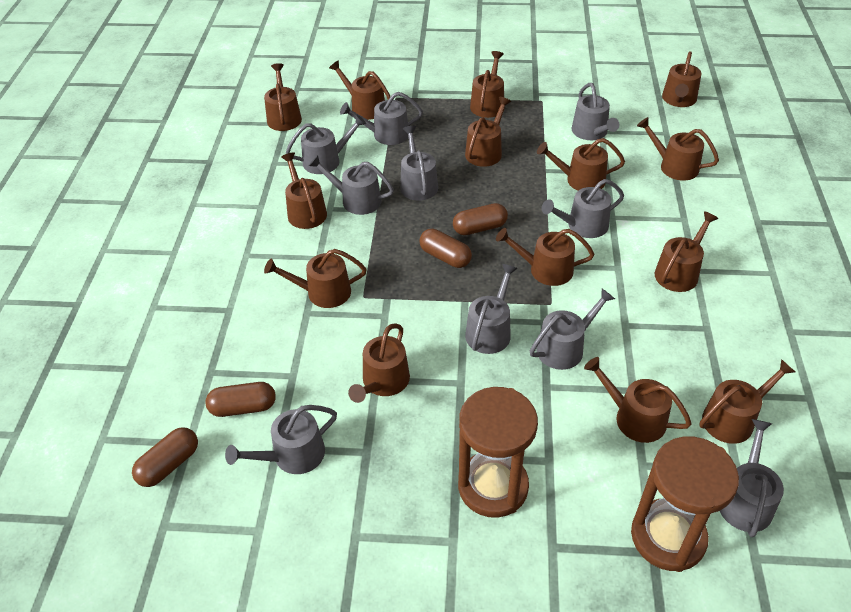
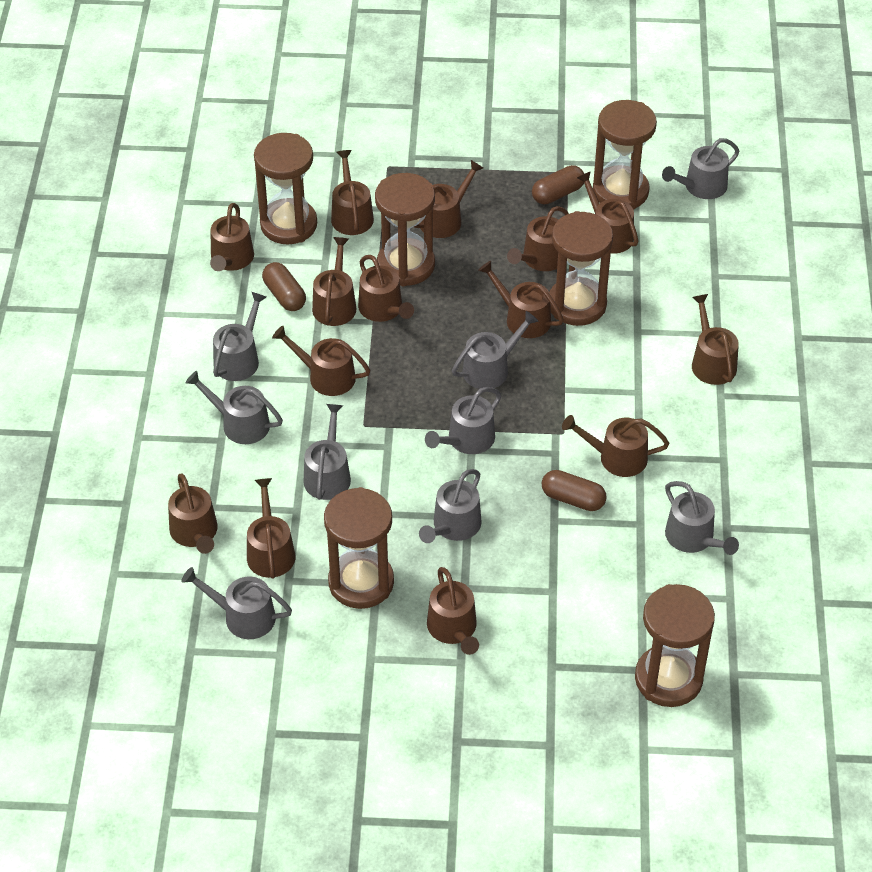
brown capsule: 4 -> 3
brown hourglass: 2 -> 6
grey watering can: 10 -> 9

